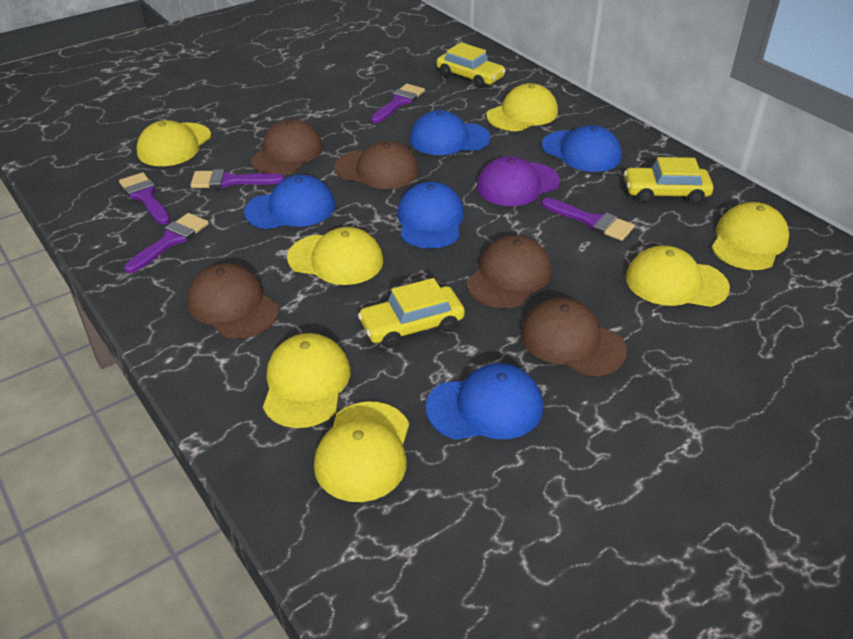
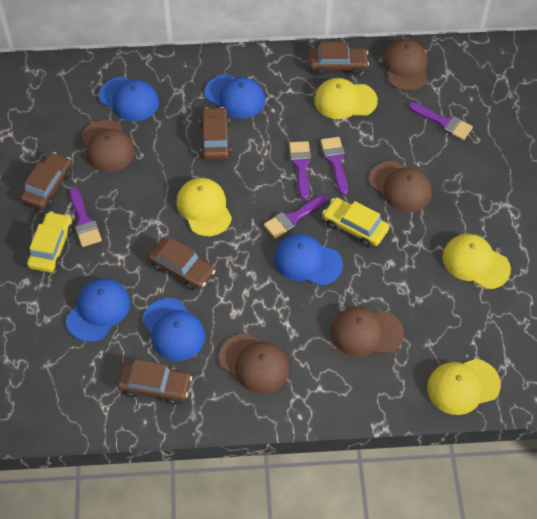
brown car: 0 -> 5
purple cap: 1 -> 0
yellow cap: 7 -> 4
yellow car: 3 -> 2

